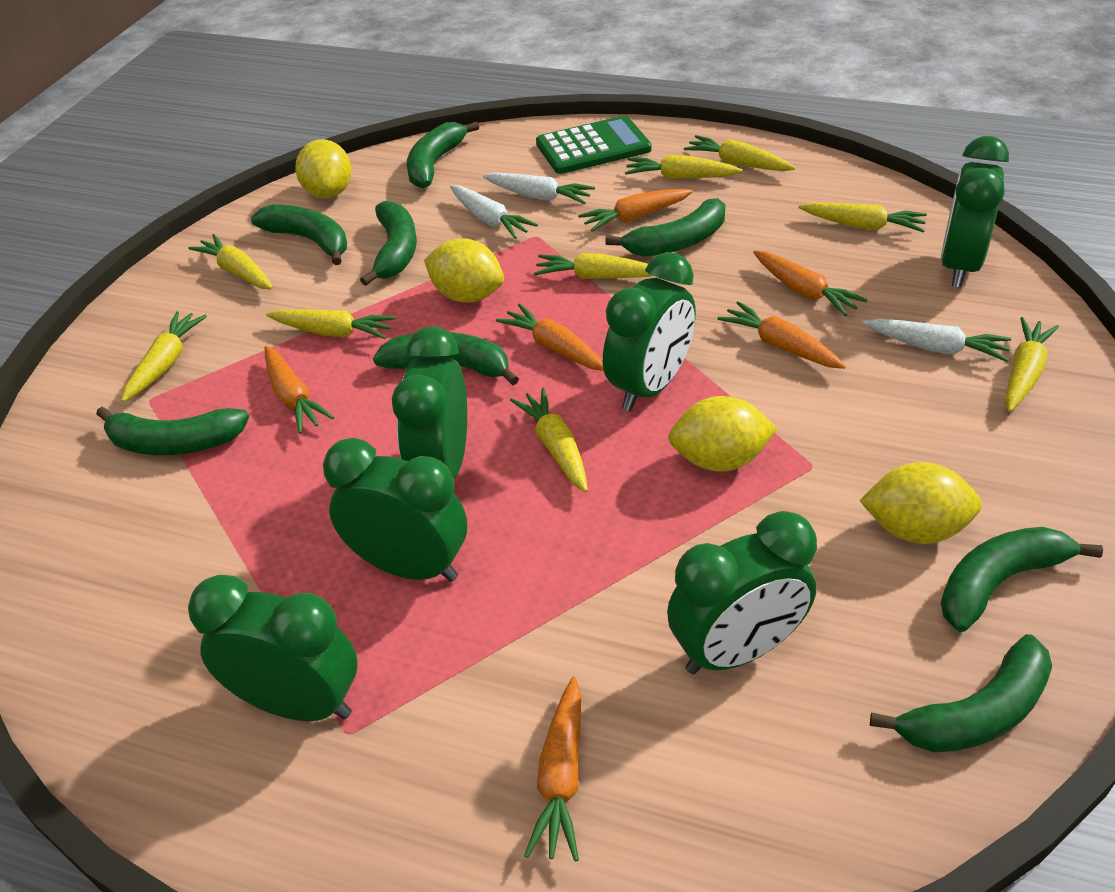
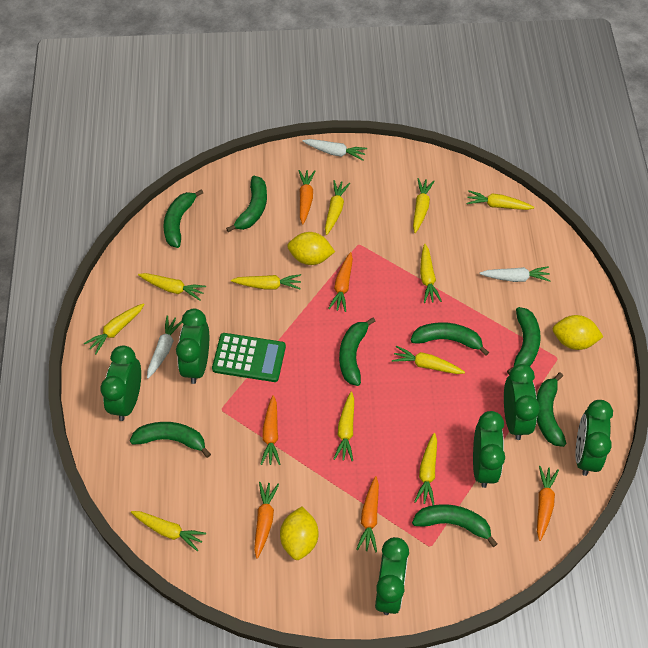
yellow carrot: 9 -> 11
yellow lemon: 4 -> 3

